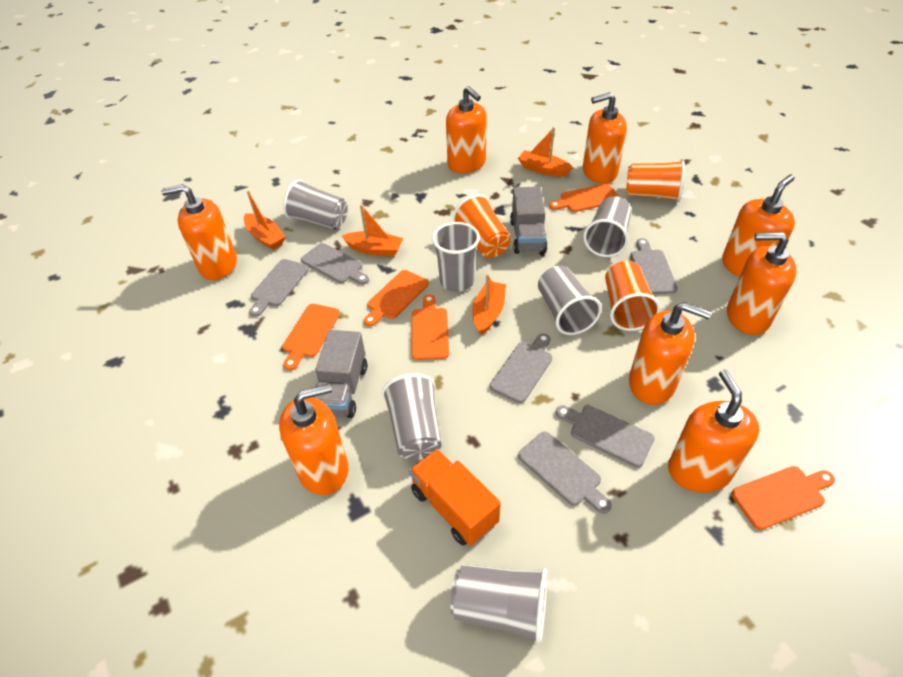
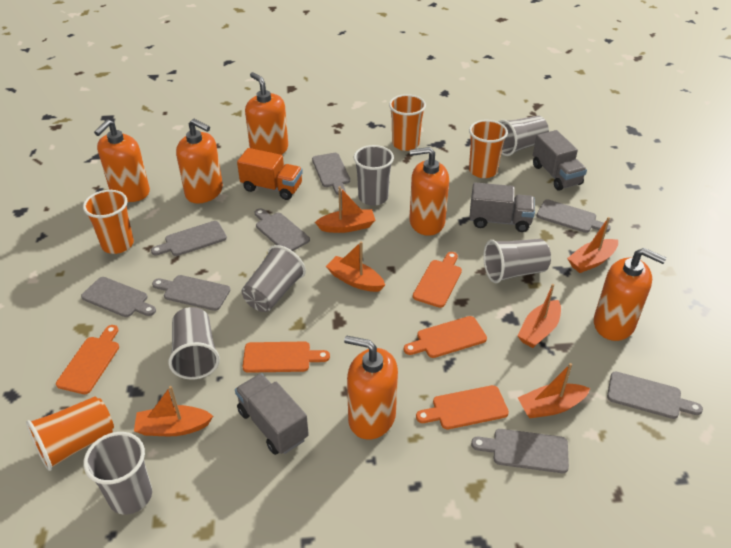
grey cutting board: 6 -> 8
grey truck: 2 -> 3
orange boat: 4 -> 6
orange cup: 3 -> 4
orange soap dispenser: 8 -> 6

